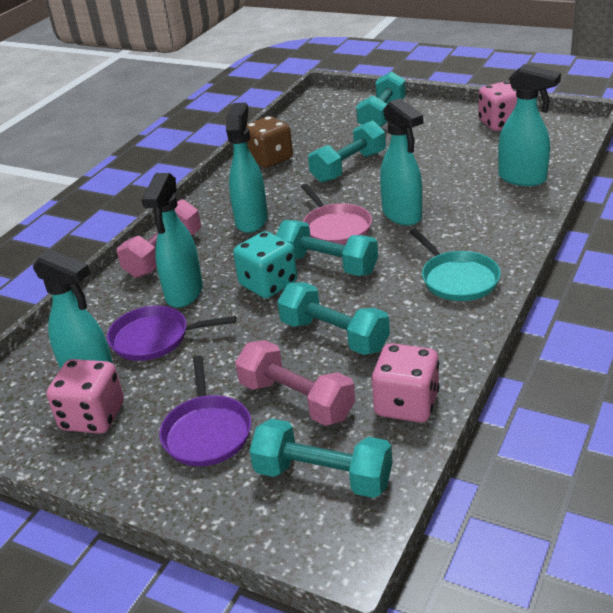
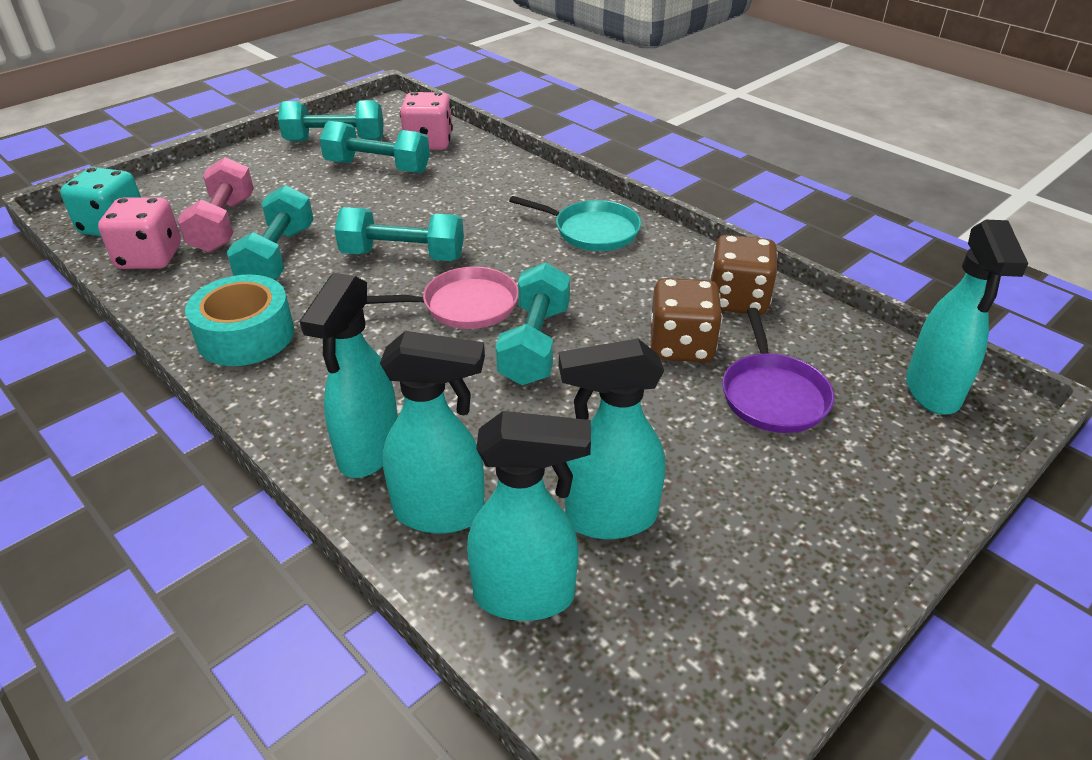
brown dice: 1 -> 2
pink dice: 3 -> 2
pink dumbbell: 2 -> 1
purple pan: 2 -> 1
turquoise tape: 0 -> 1

